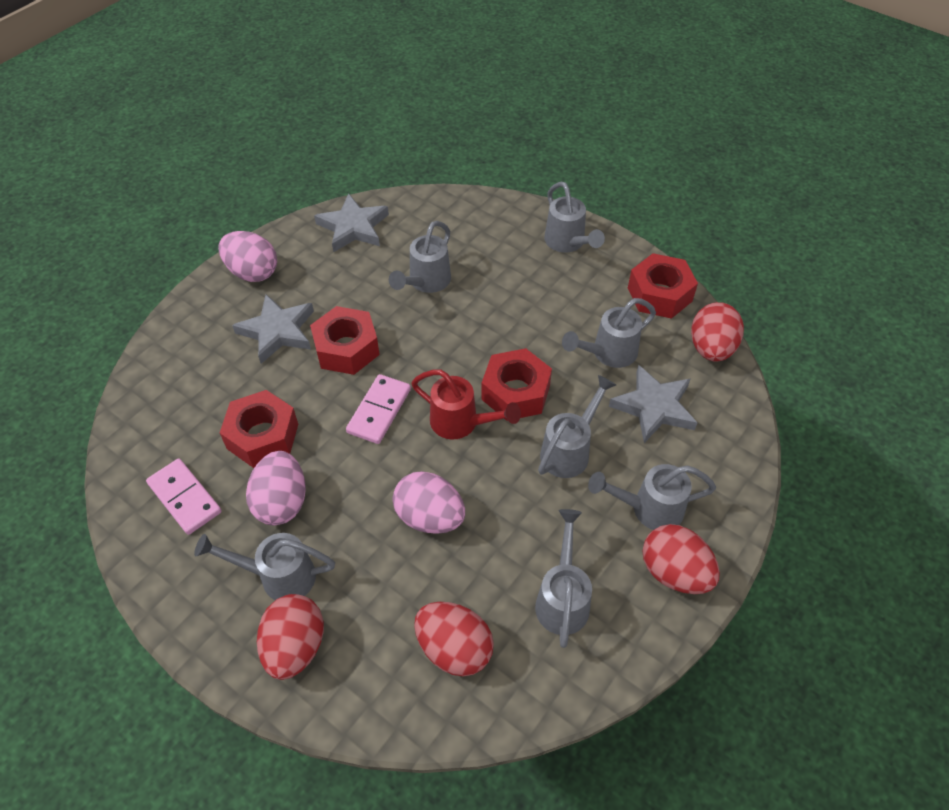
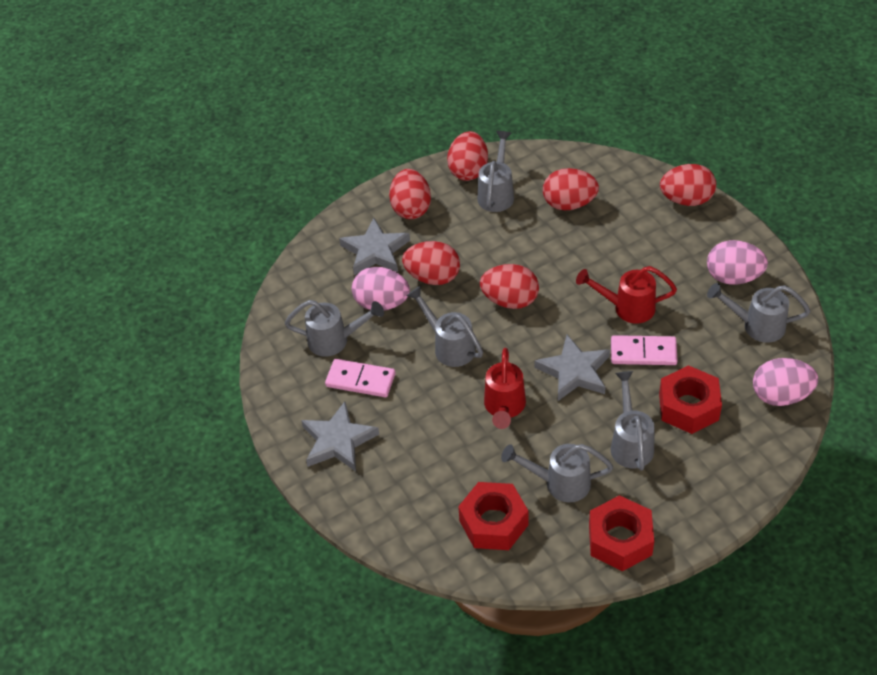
grey watering can: 7 -> 6
red egg: 4 -> 6
red nut: 4 -> 3
red watering can: 1 -> 2

